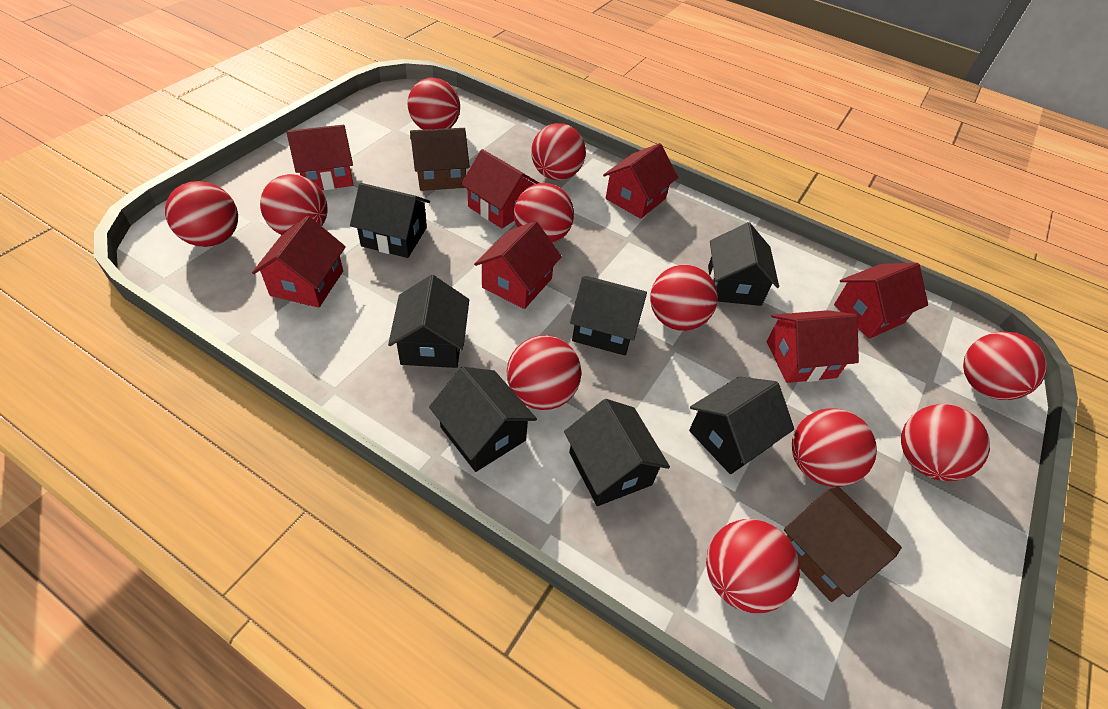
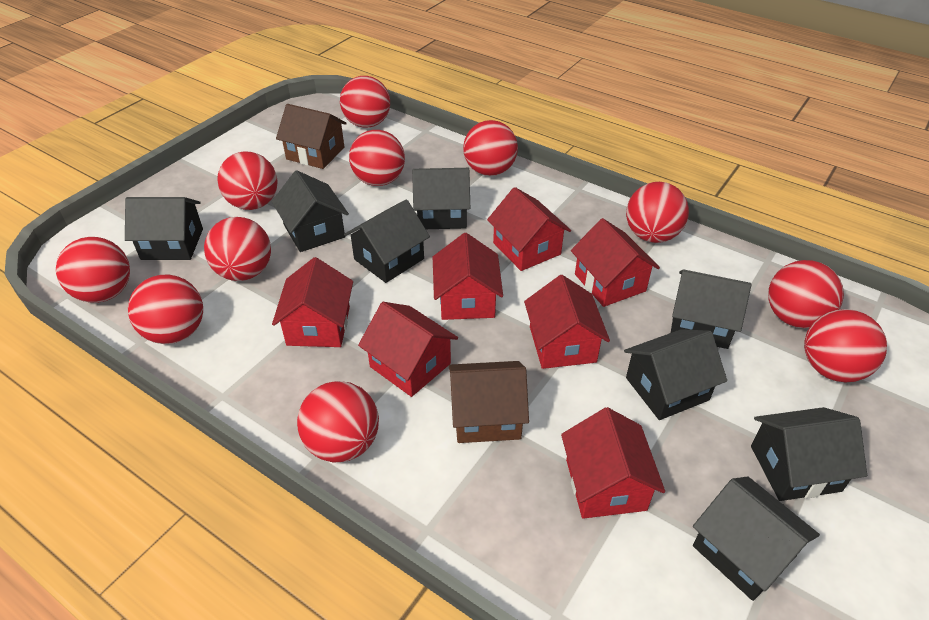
black house: 7 -> 8

